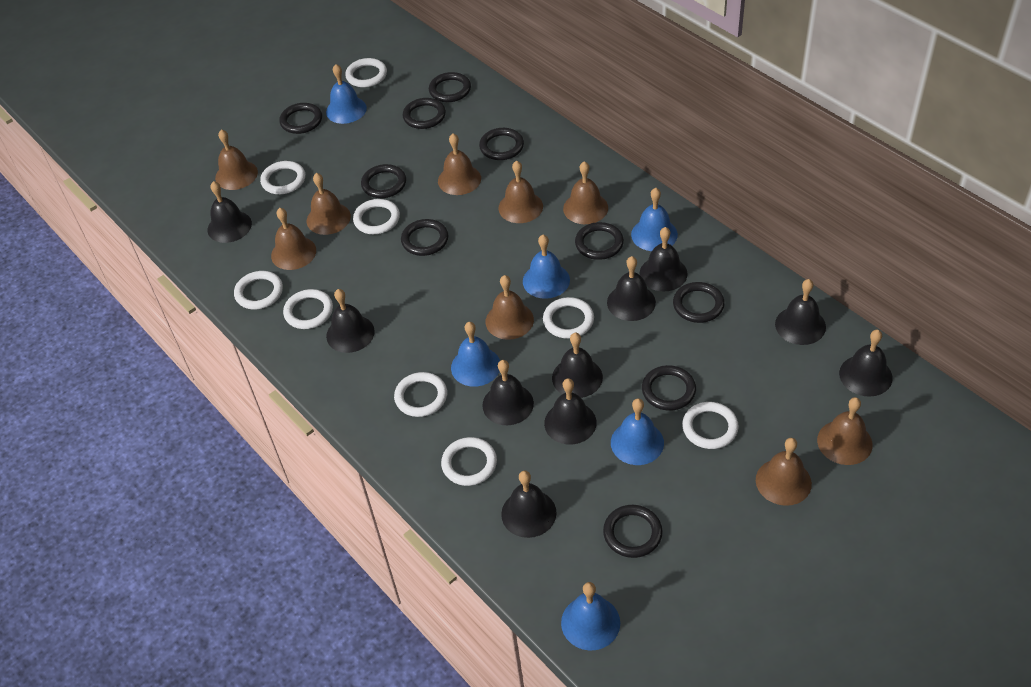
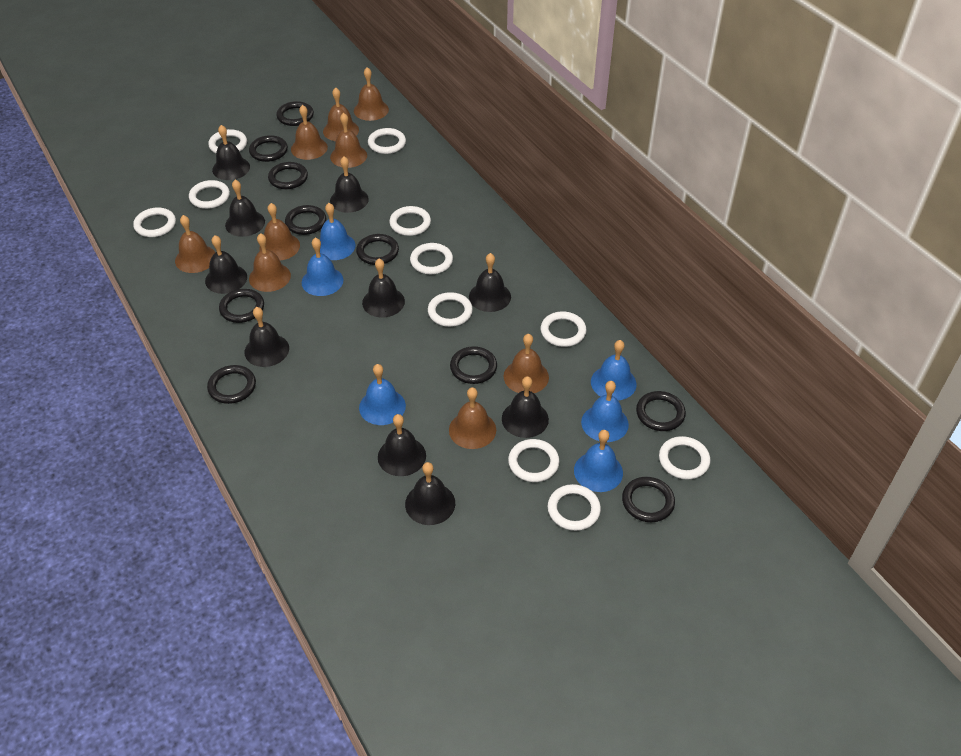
white ring: 9 -> 11

